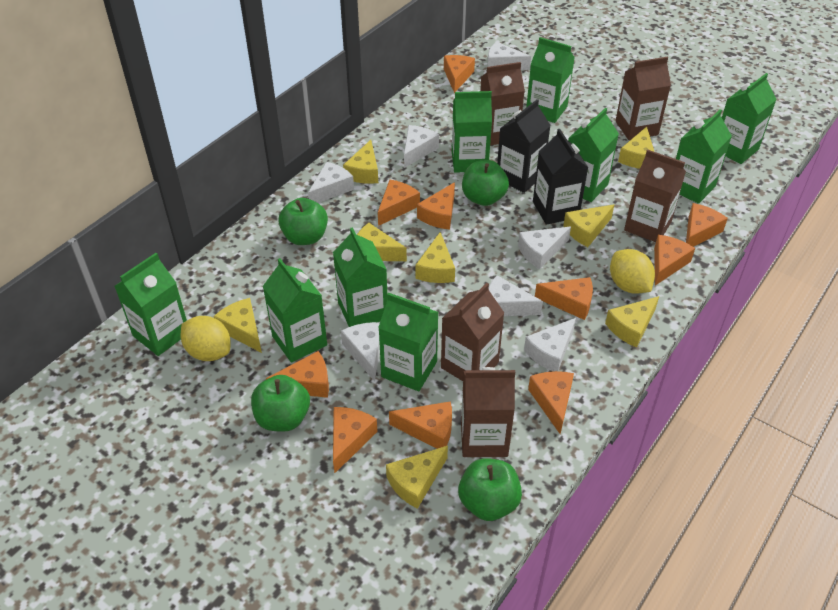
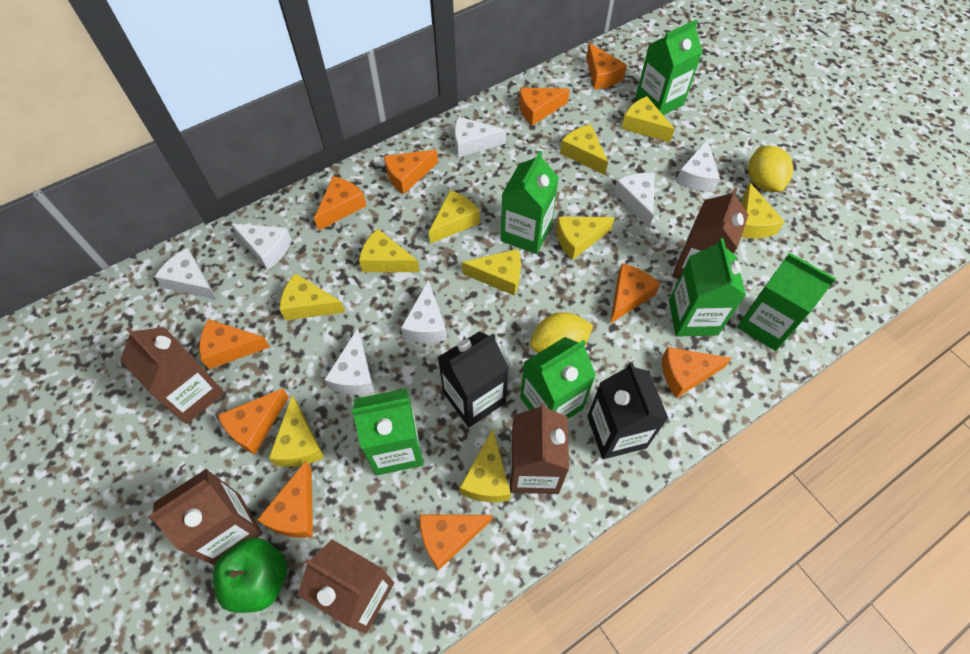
green apple: 4 -> 1
green carton: 9 -> 6
yellow cheese: 8 -> 10

